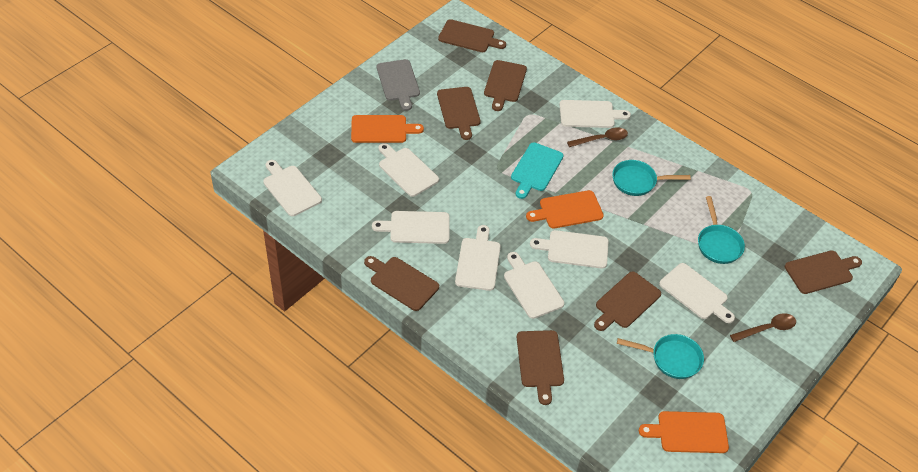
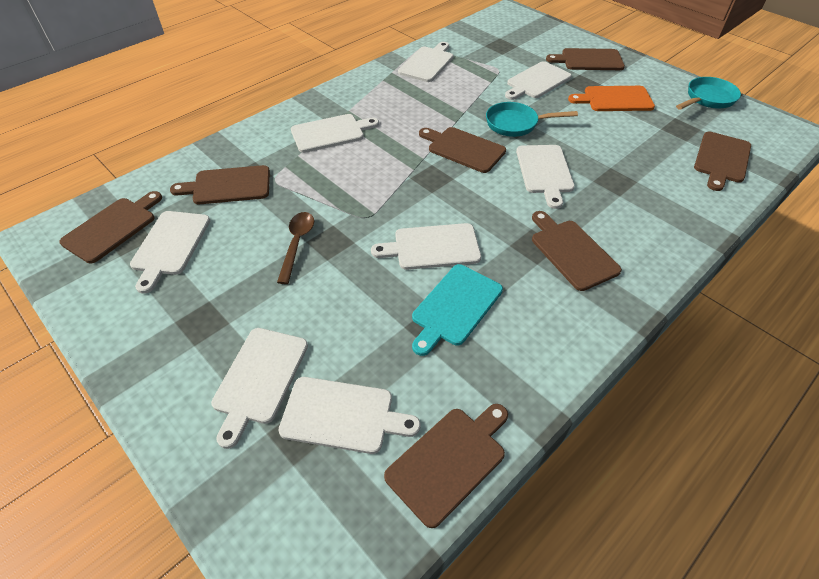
brown spoon: 2 -> 1
grey cutting board: 1 -> 0
orange cutting board: 3 -> 1
turquoise pan: 3 -> 2

